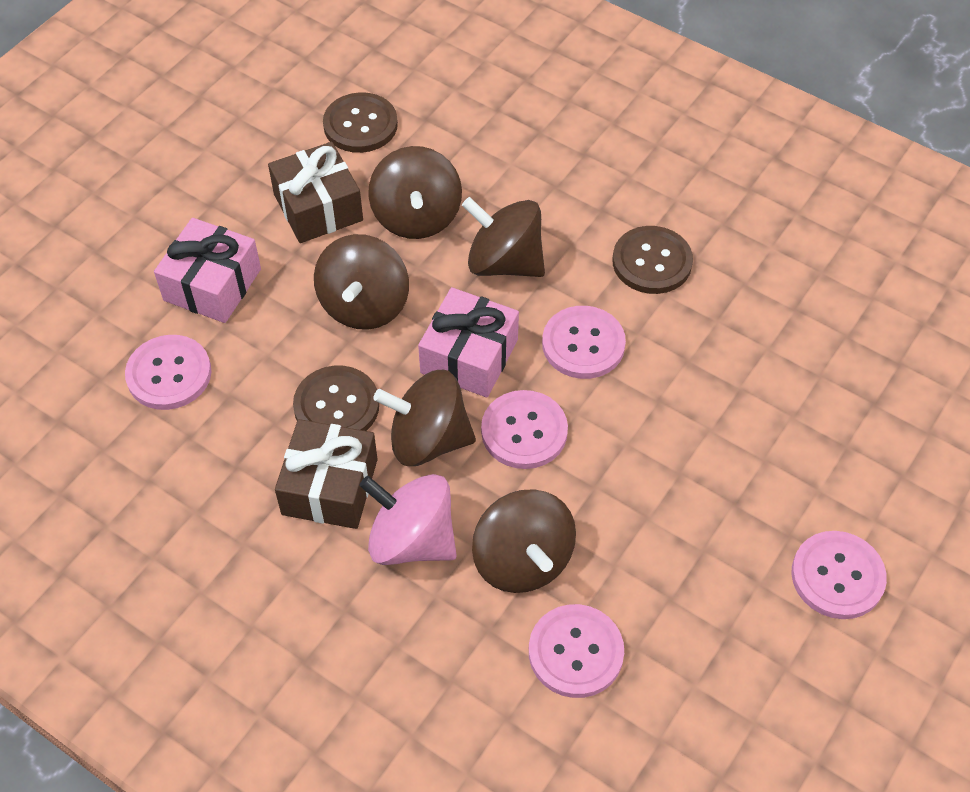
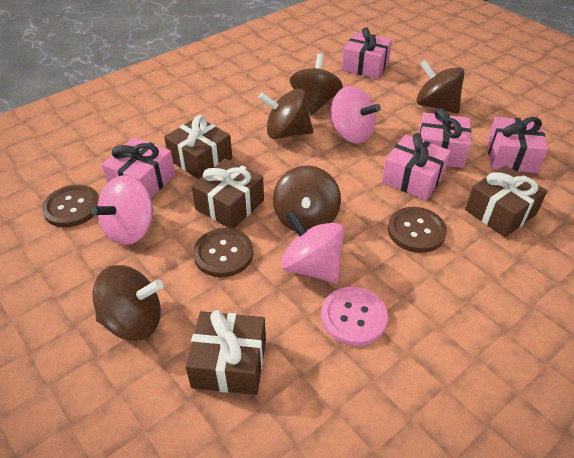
brown gift: 2 -> 4
pink button: 5 -> 1
pink gift: 2 -> 5
pink spinning top: 1 -> 3

